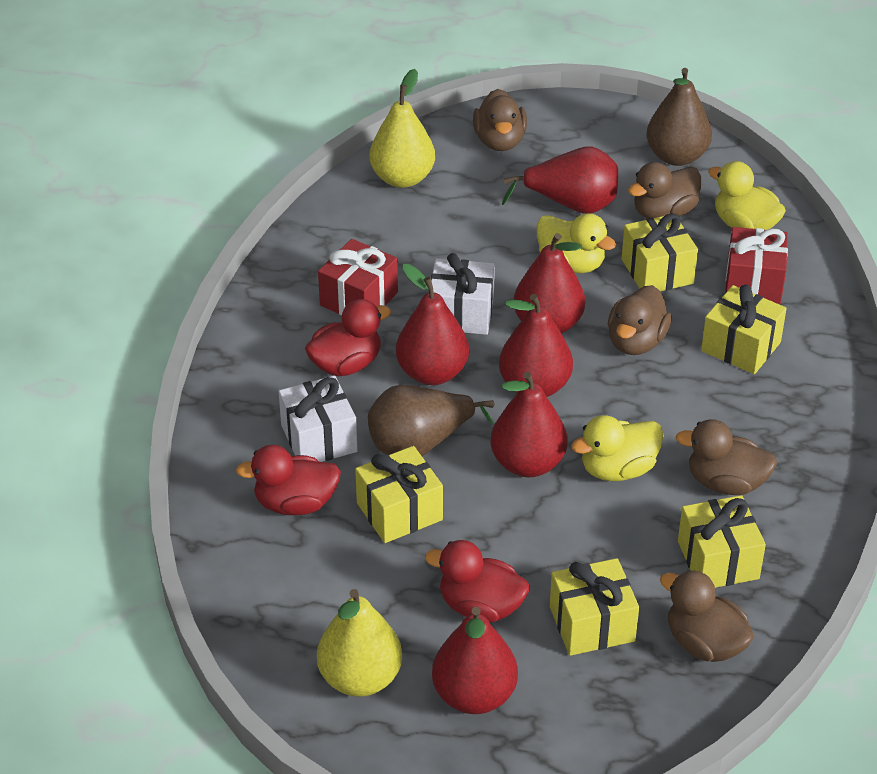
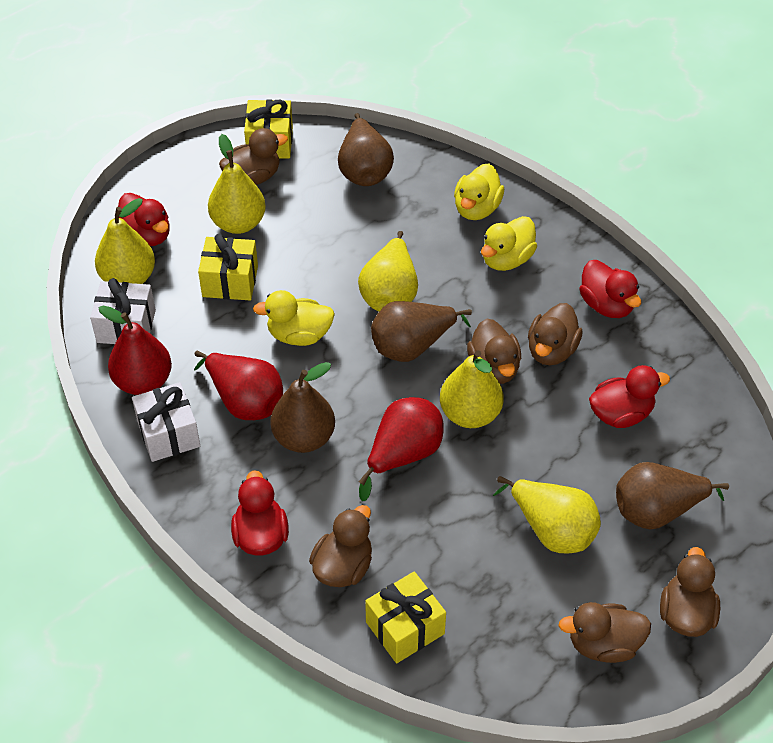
brown duck: 5 -> 6
brown pear: 2 -> 4
red duck: 3 -> 4
red gift: 2 -> 0
red pear: 6 -> 3
yellow gift: 5 -> 3
yellow pear: 2 -> 5

